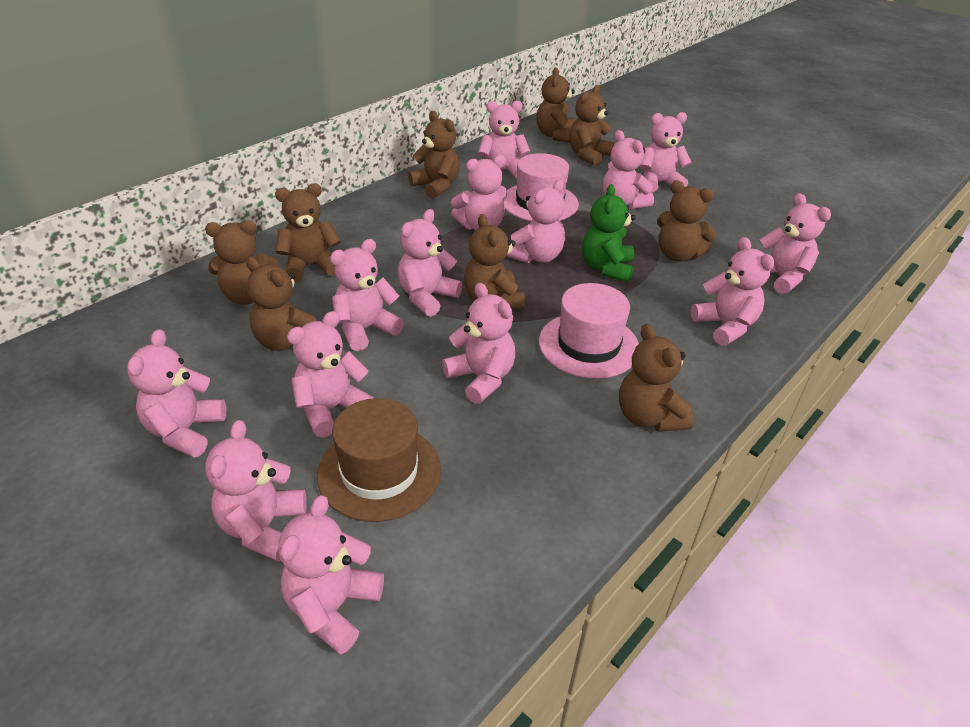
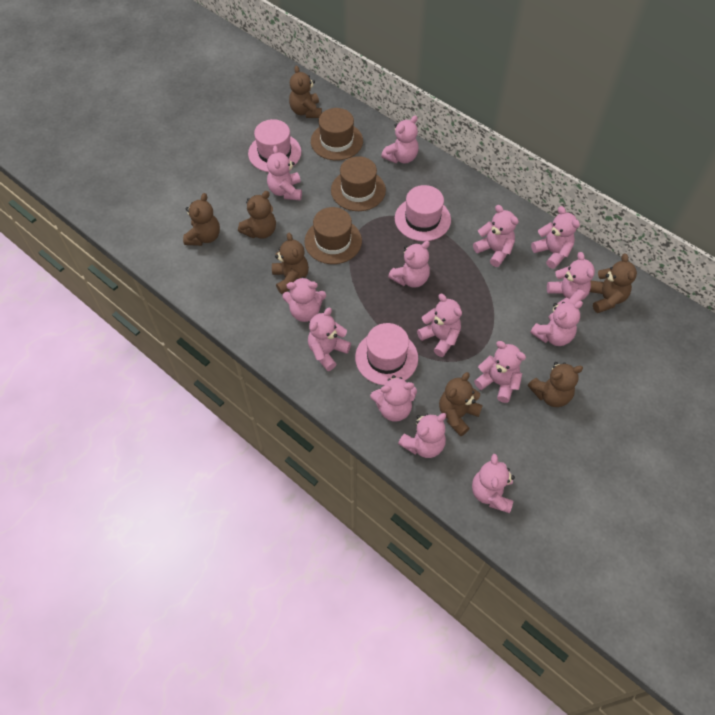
brown hat: 1 -> 3
brown teddy bear: 9 -> 7
green teddy bear: 1 -> 0
pink hat: 2 -> 3

